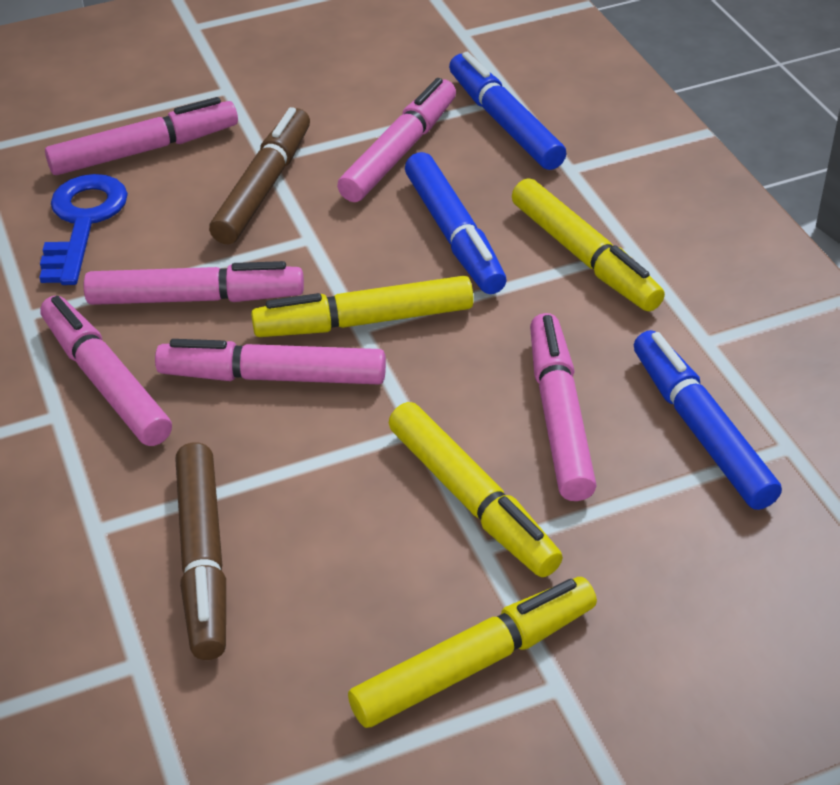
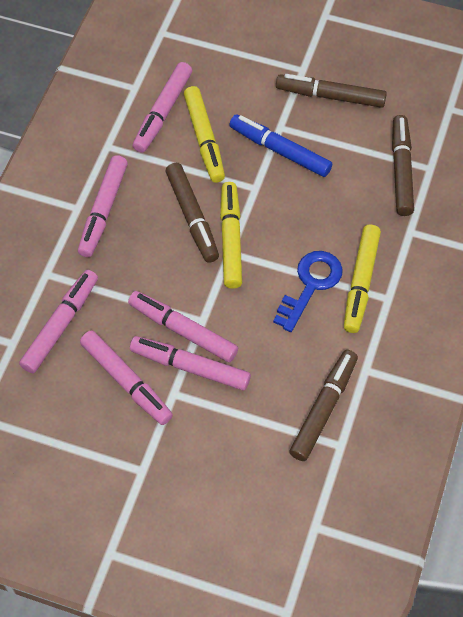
blue marker: 3 -> 1
brown marker: 2 -> 4
yellow marker: 4 -> 3

